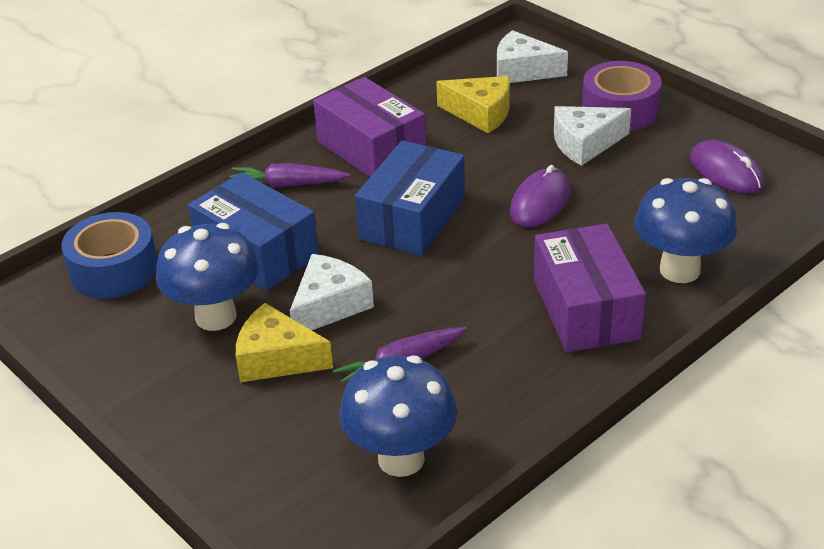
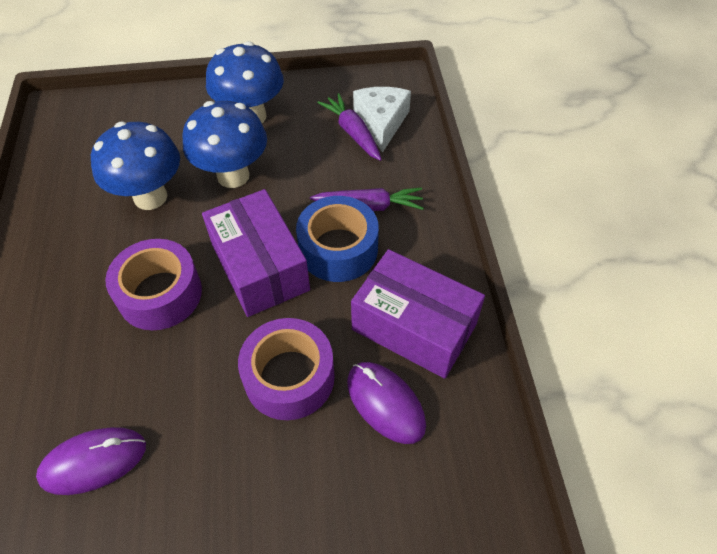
blue box: 2 -> 0
purple tape: 1 -> 2
white cheese: 3 -> 1
yellow cheese: 2 -> 0

